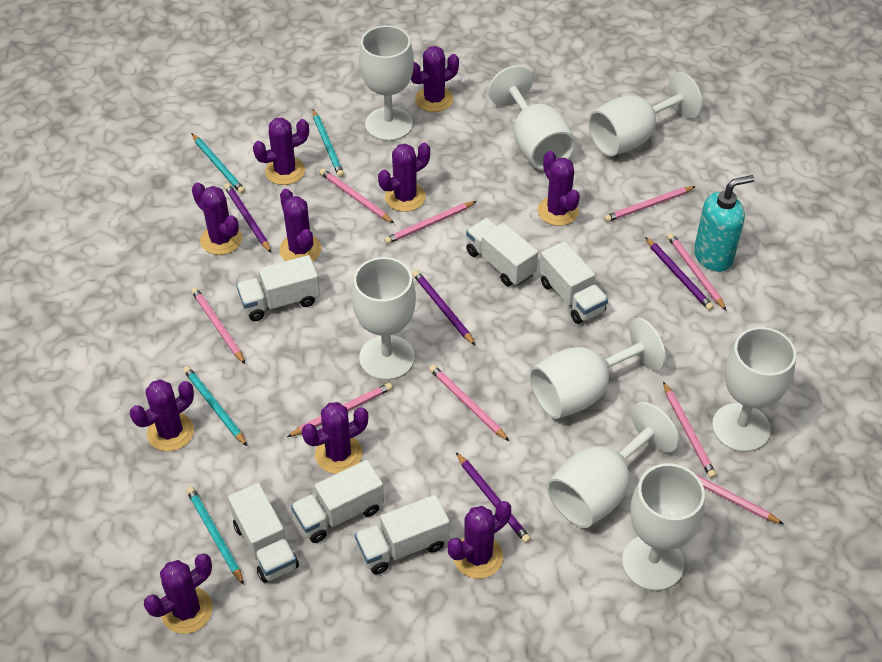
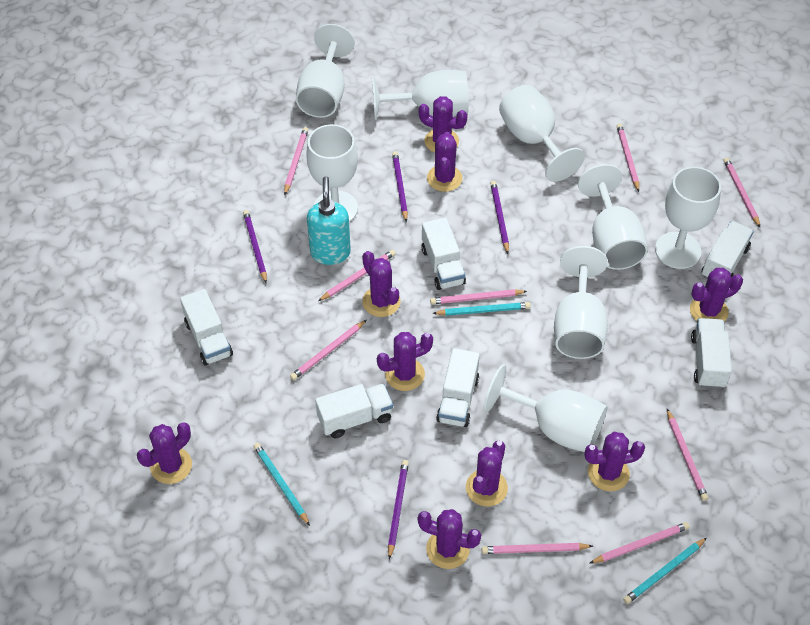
purple cactus: 10 -> 9
turquoise pencil: 4 -> 3

